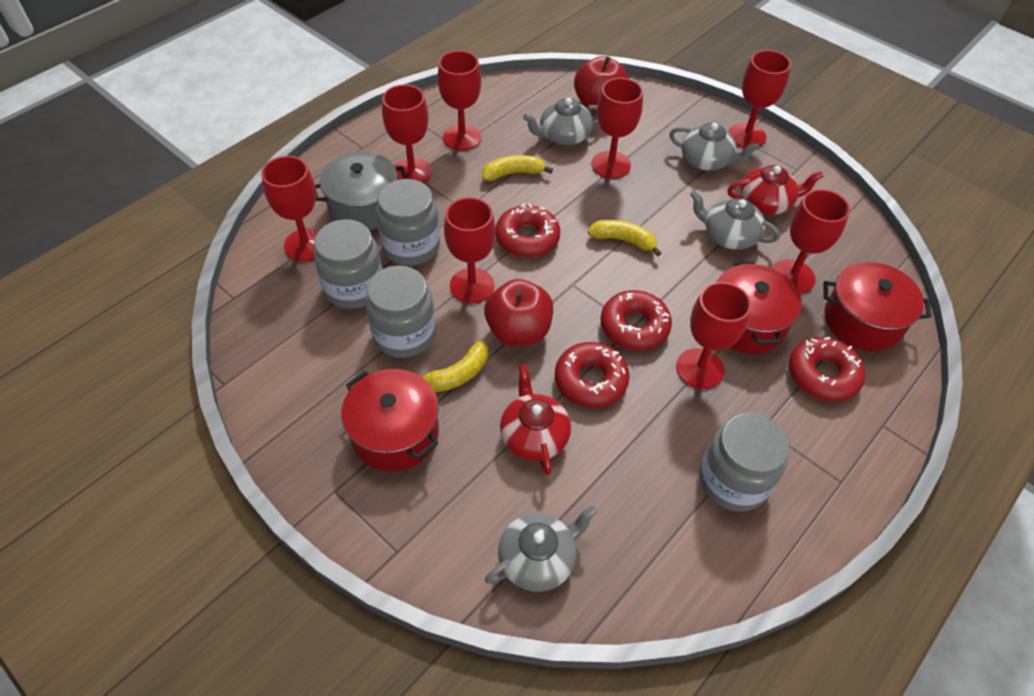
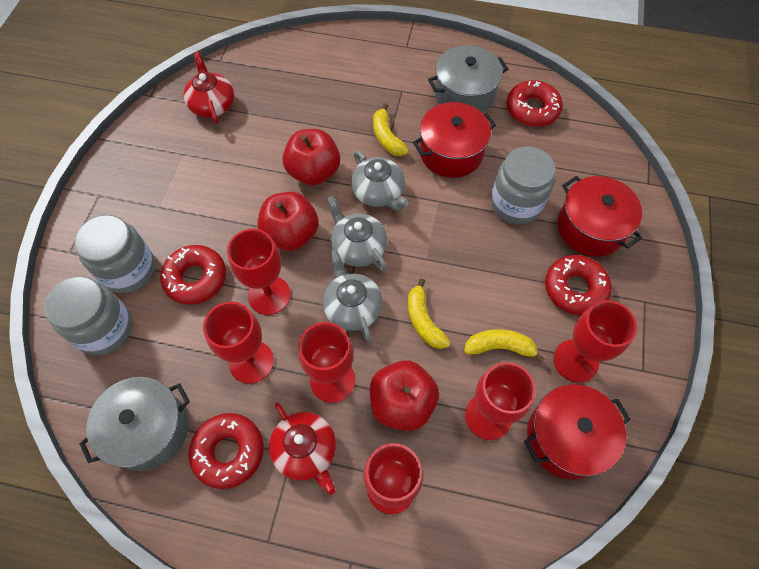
grey jar: 4 -> 3
grey pot: 1 -> 2
grey teapot: 4 -> 3
red apple: 2 -> 3
red goblet: 8 -> 6

